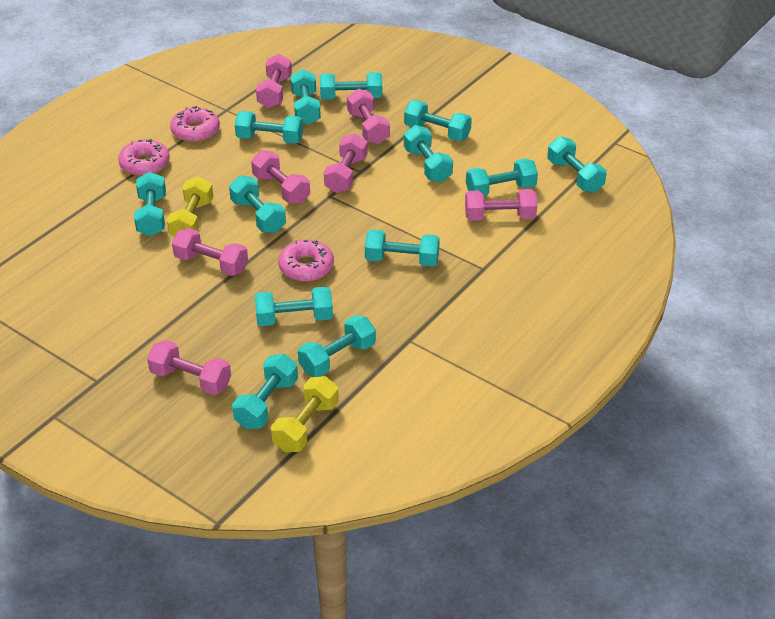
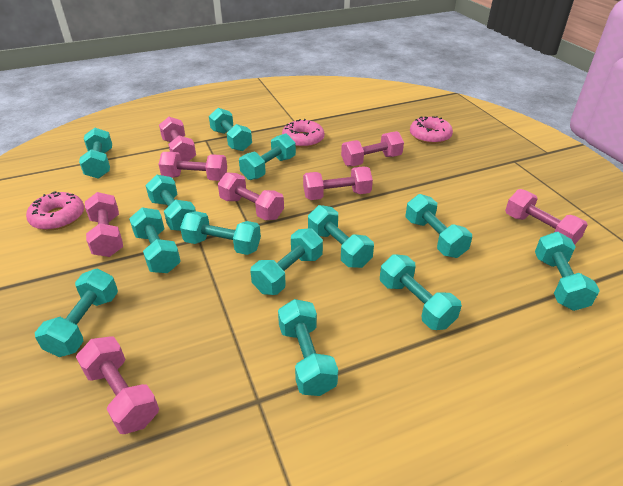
pink dumbbell: 7 -> 8
yellow dumbbell: 2 -> 0

